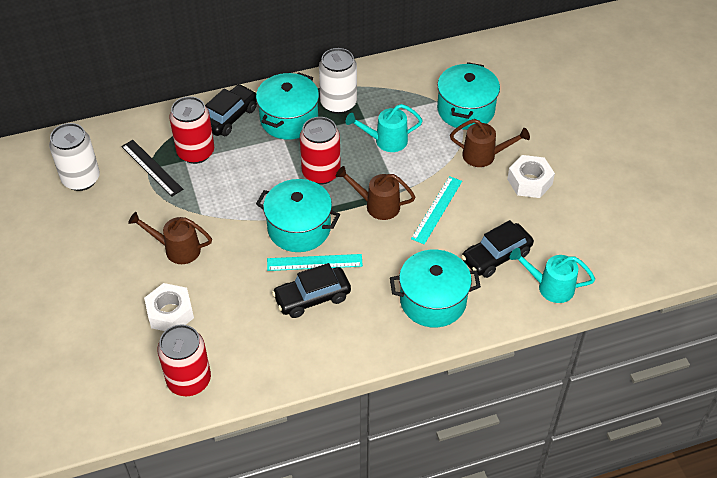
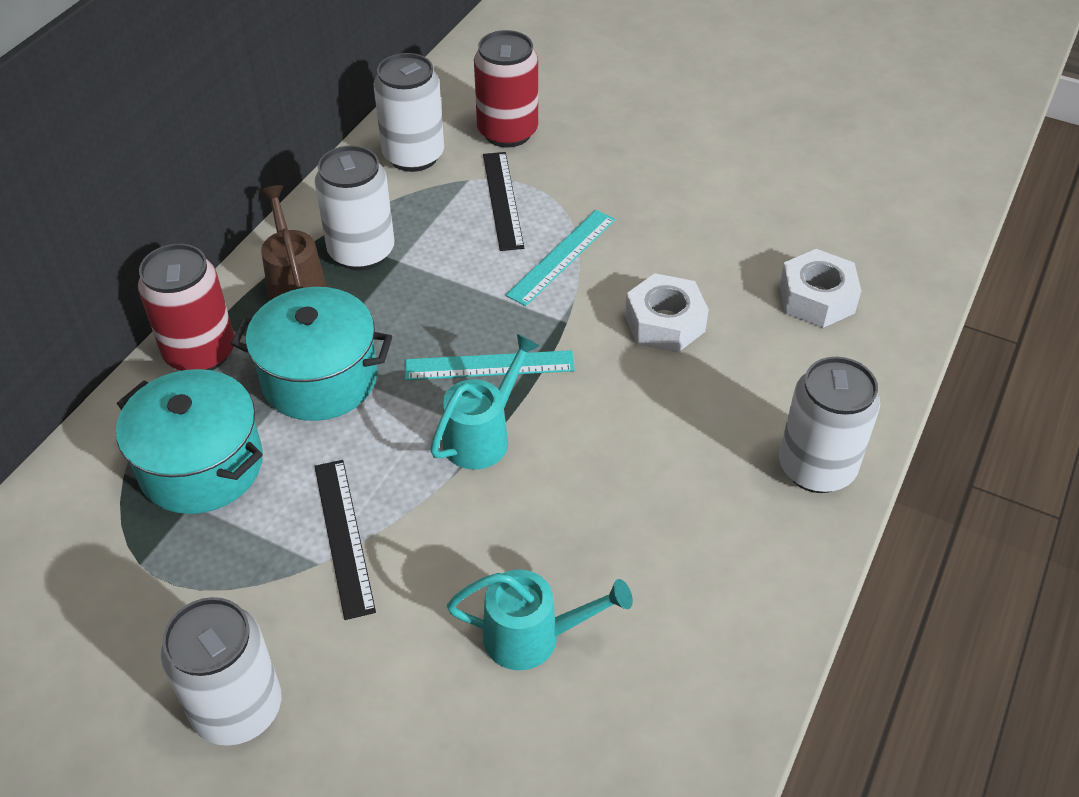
black car: 3 -> 0
black ruler: 1 -> 2
brown watering can: 3 -> 1
red can: 3 -> 2
turquoise pot: 4 -> 2
white can: 2 -> 4

